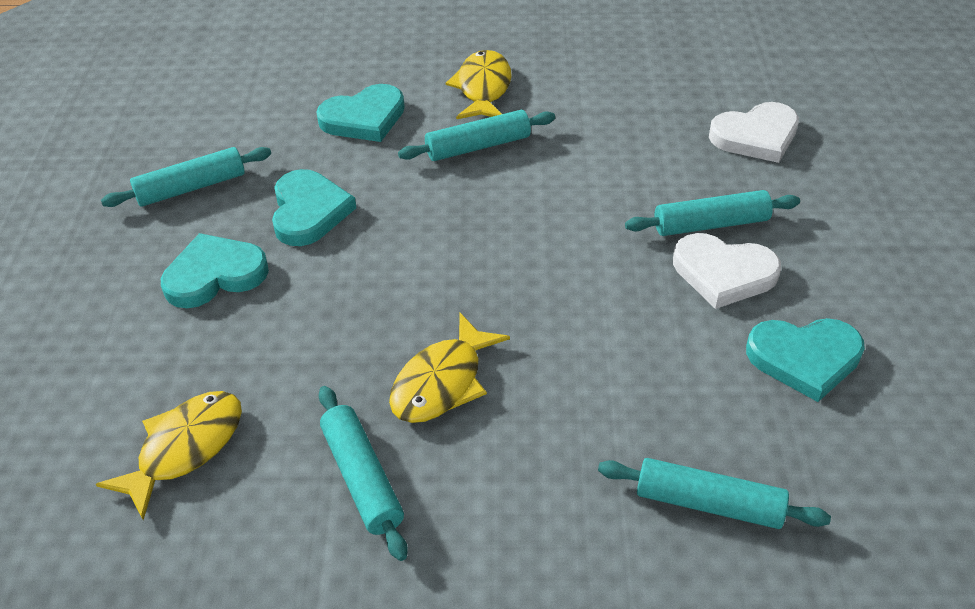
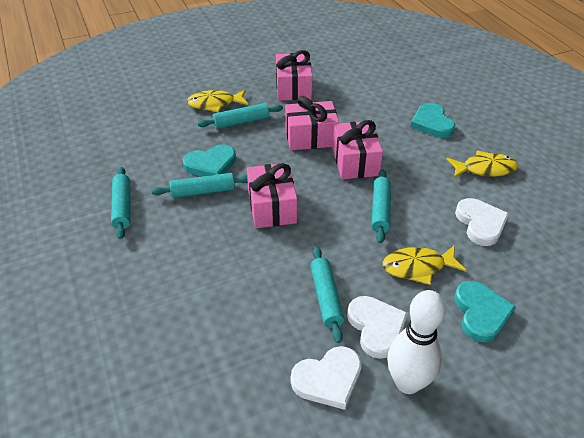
pink gift: 0 -> 4
turquoise heart: 4 -> 3
white bowling pin: 0 -> 1
white heart: 2 -> 3

